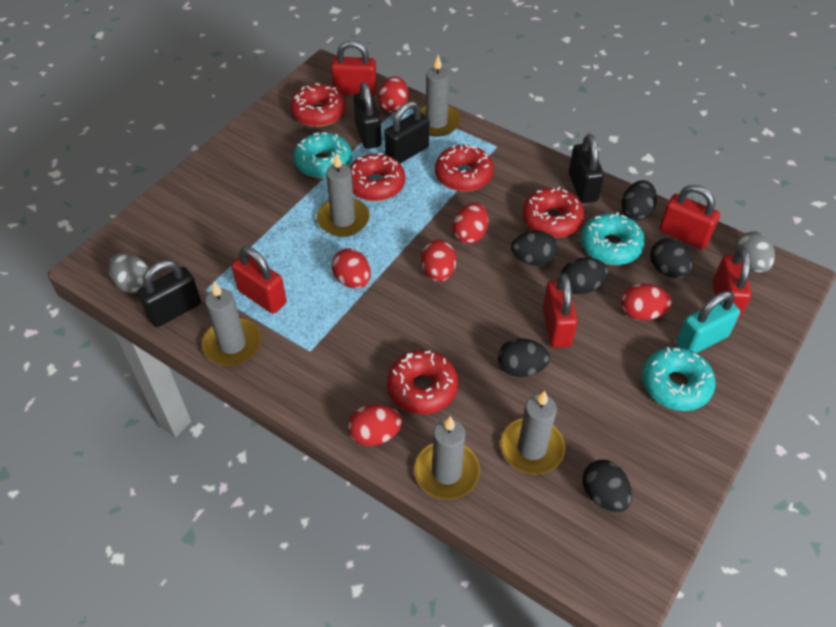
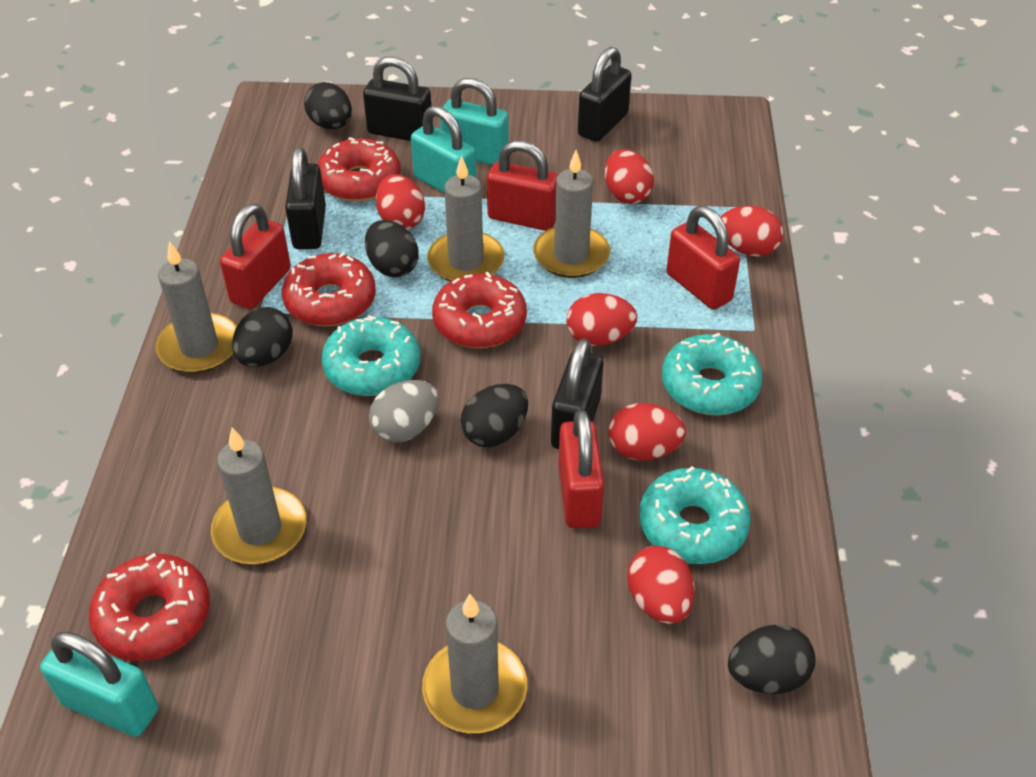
black egg: 6 -> 5
grey egg: 2 -> 1
red donut: 5 -> 4
red padlock: 5 -> 4
turquoise padlock: 1 -> 3

